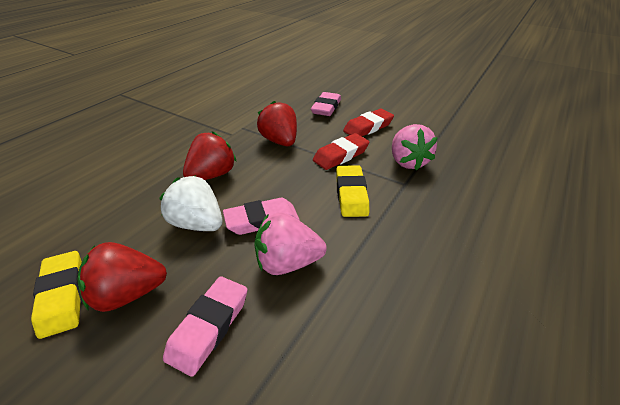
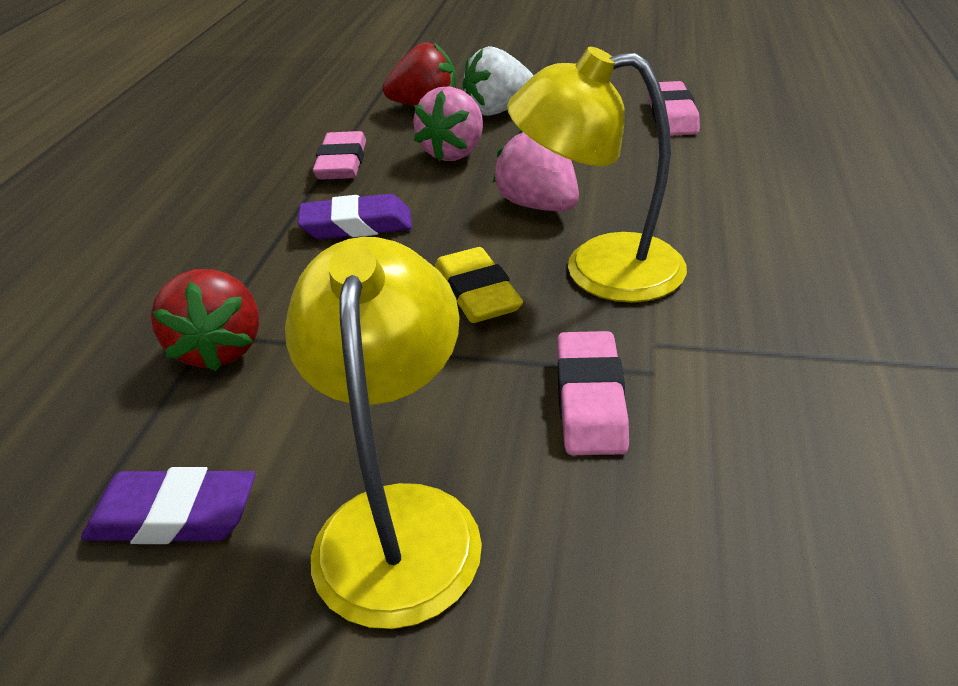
purple eraser: 0 -> 2
red eraser: 2 -> 0
red strawberry: 3 -> 2
yellow eraser: 2 -> 1
yellow lamp: 0 -> 2

